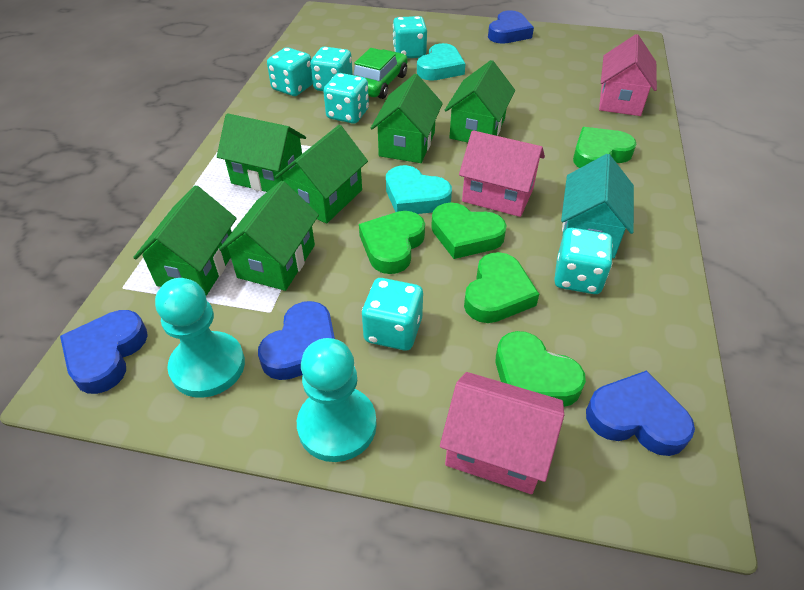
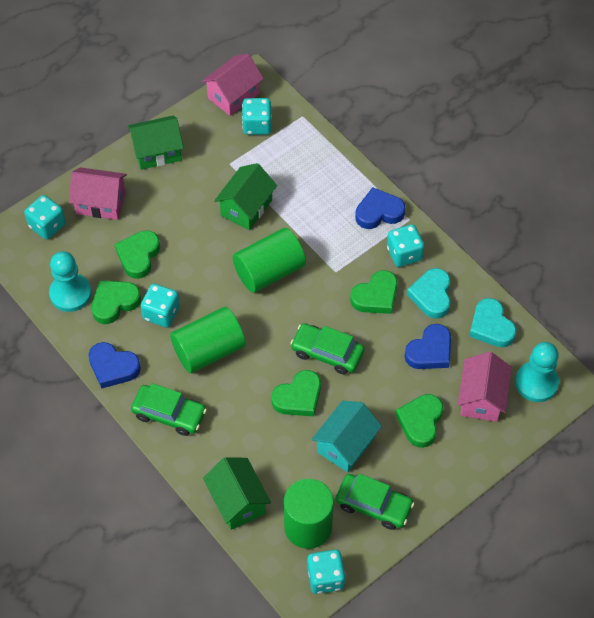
blue heart: 4 -> 3
green car: 1 -> 3
green cylinder: 0 -> 3
green house: 6 -> 3
turquoise dice: 6 -> 5

